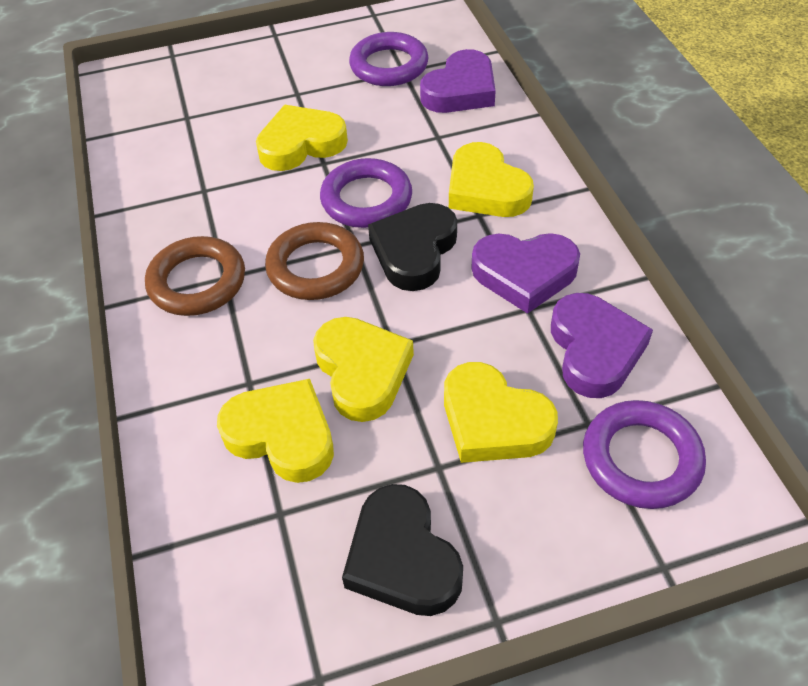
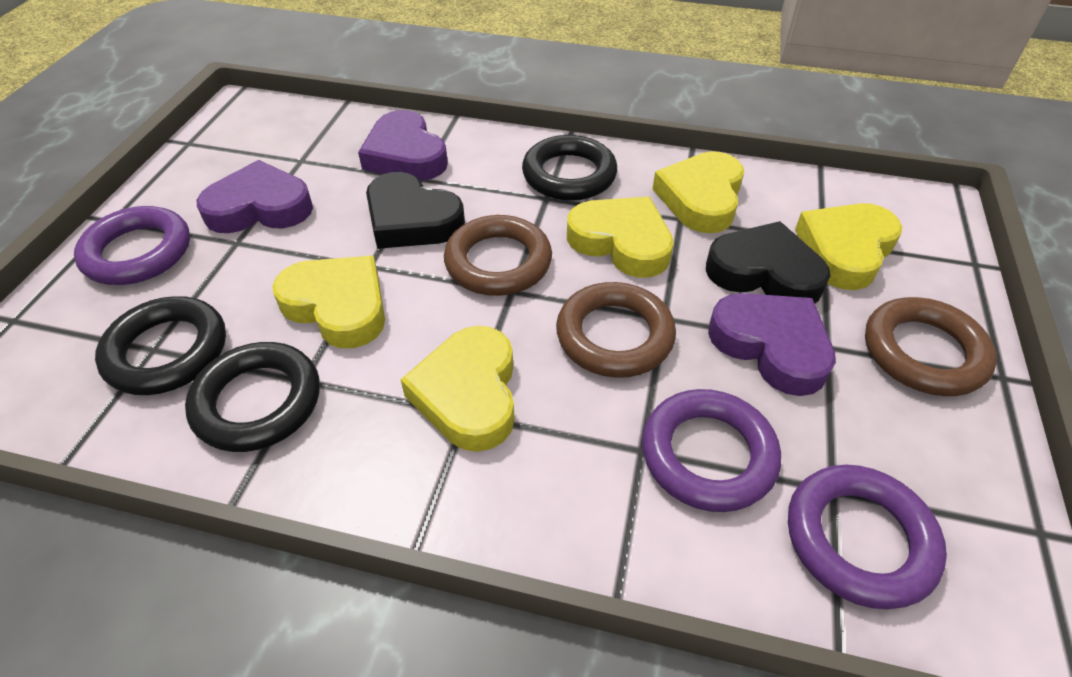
black ring: 0 -> 3
brown ring: 2 -> 3

